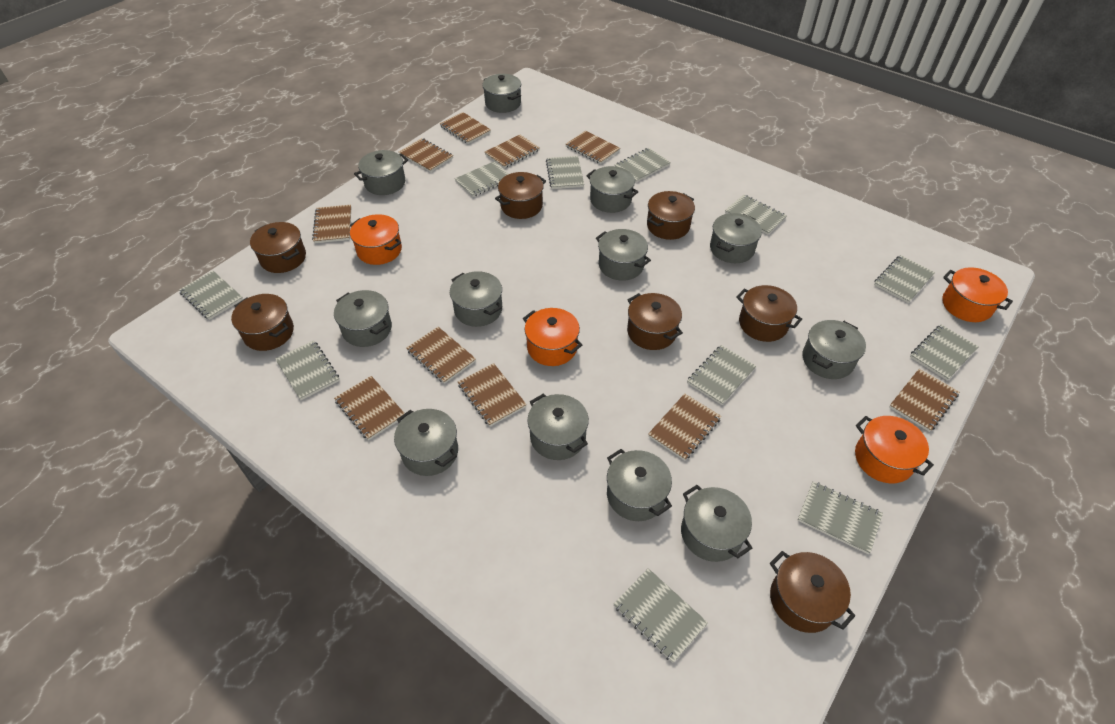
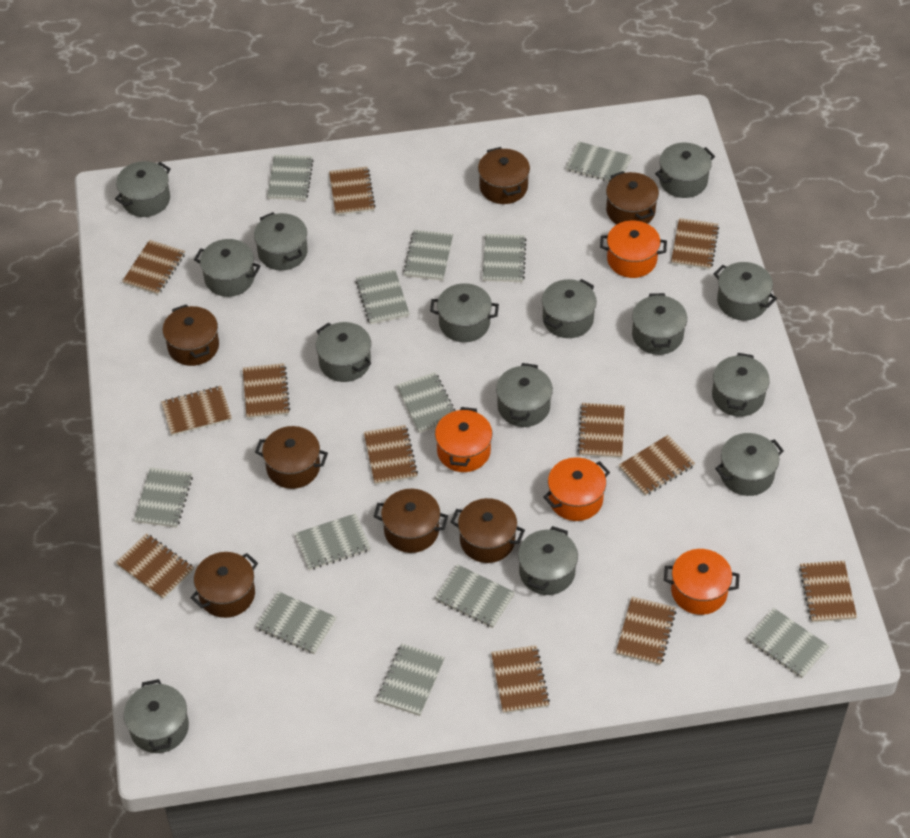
brown notebook: 10 -> 12
grey notebook: 11 -> 12
grey pot: 12 -> 14

